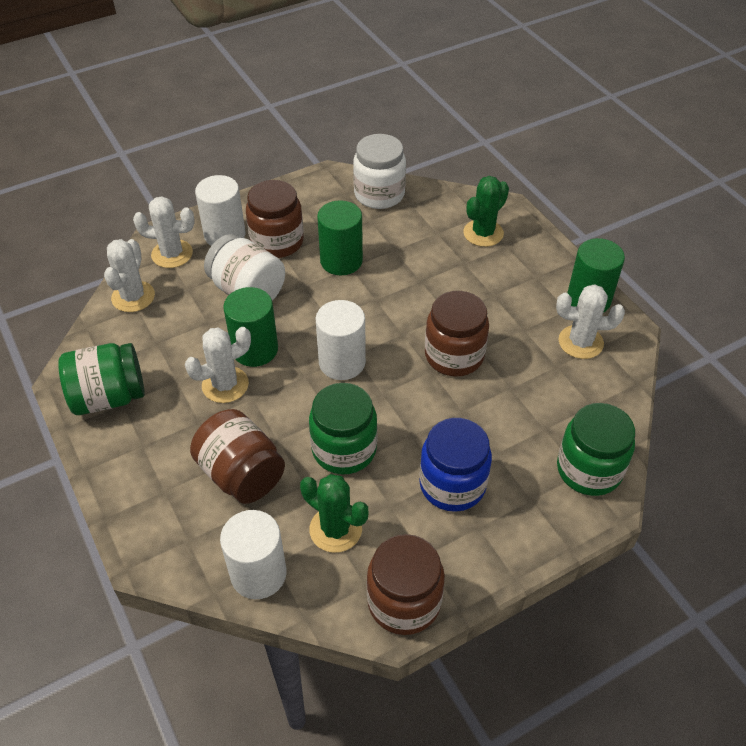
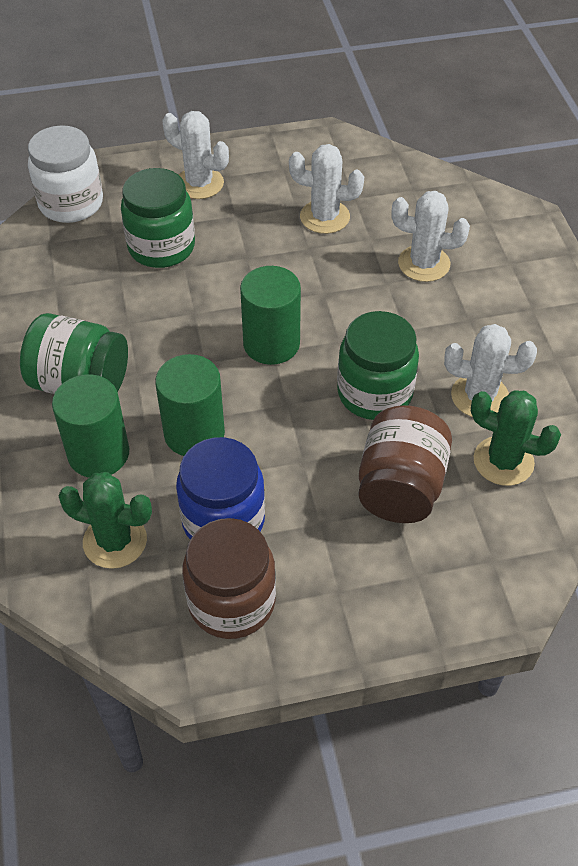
brown jar: 4 -> 2
white cylinder: 3 -> 0
white jar: 2 -> 1

